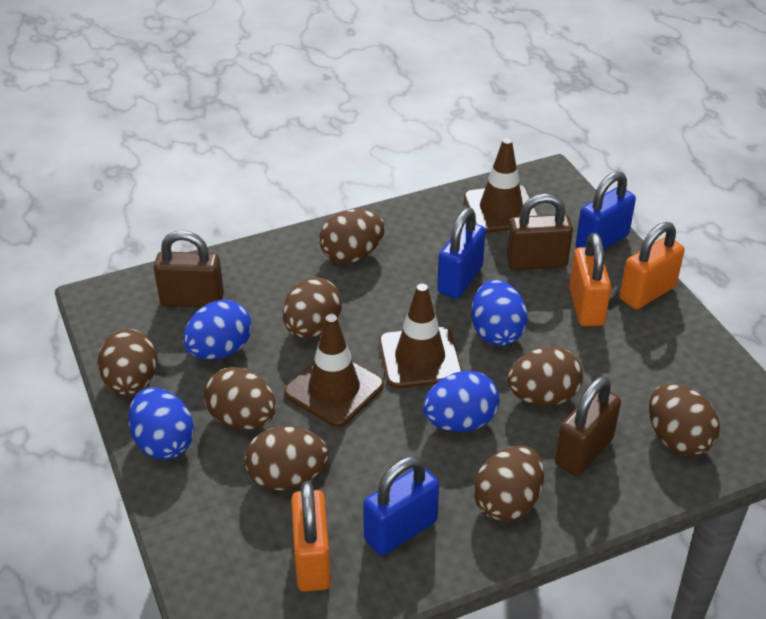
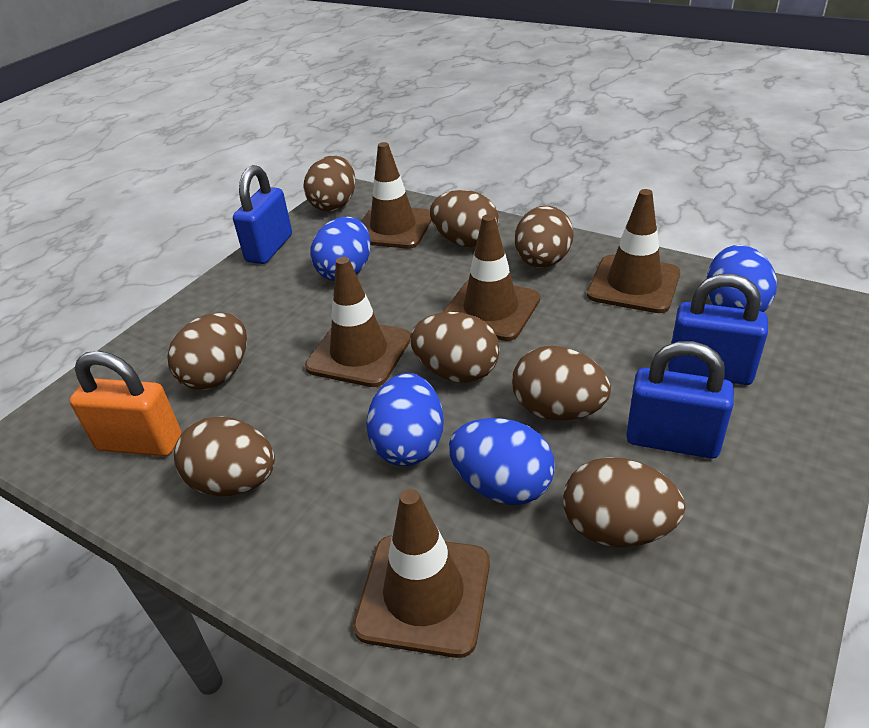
brown padlock: 3 -> 0
brown traffic cone: 3 -> 5
orange padlock: 3 -> 1

